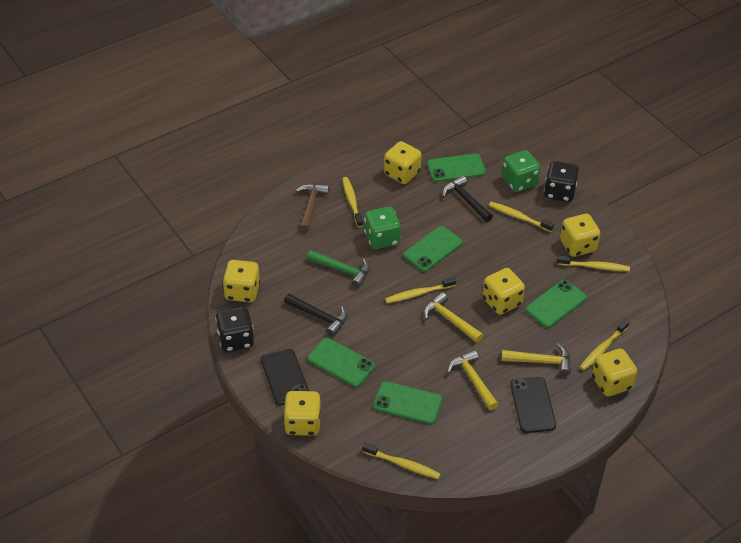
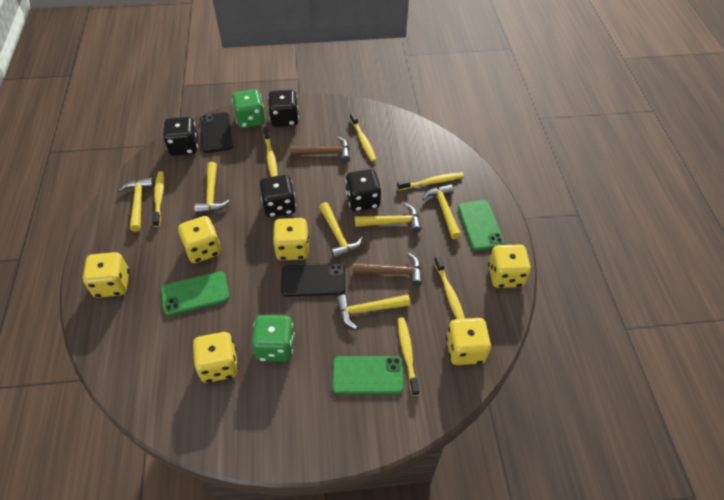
black dice: 2 -> 4
black hammer: 2 -> 0
brown hammer: 1 -> 2
green hammer: 1 -> 0
green phone: 5 -> 3
yellow hammer: 3 -> 6

